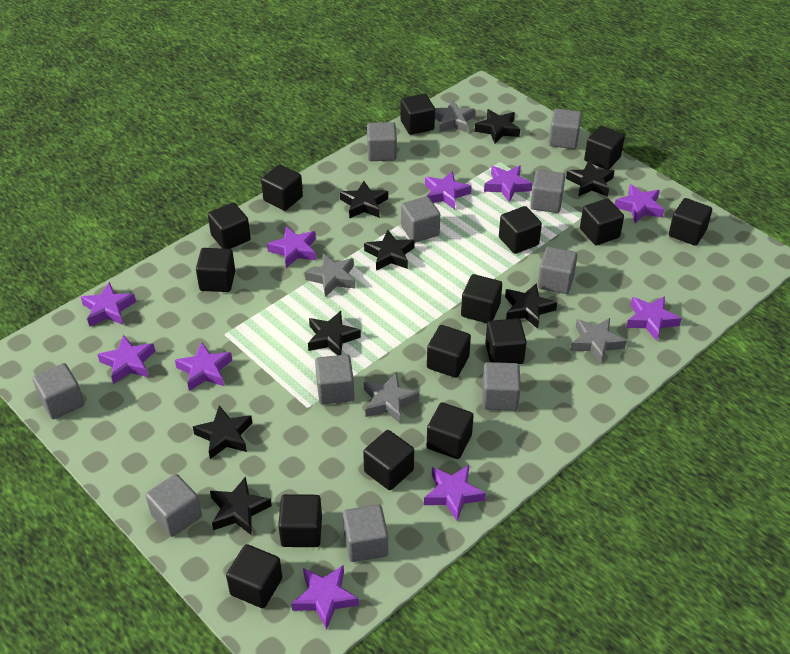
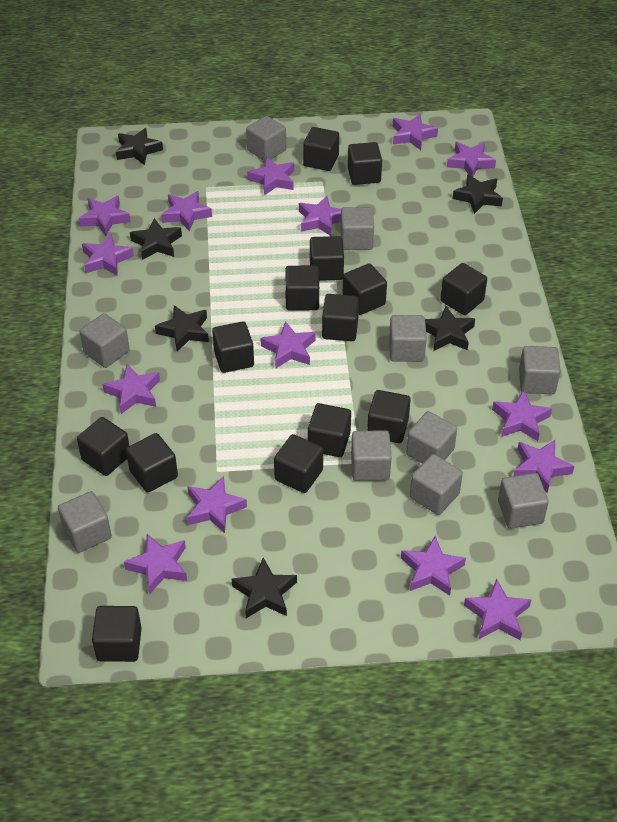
black cube: 15 -> 14
black star: 8 -> 6
grey star: 4 -> 0
purple star: 10 -> 15

